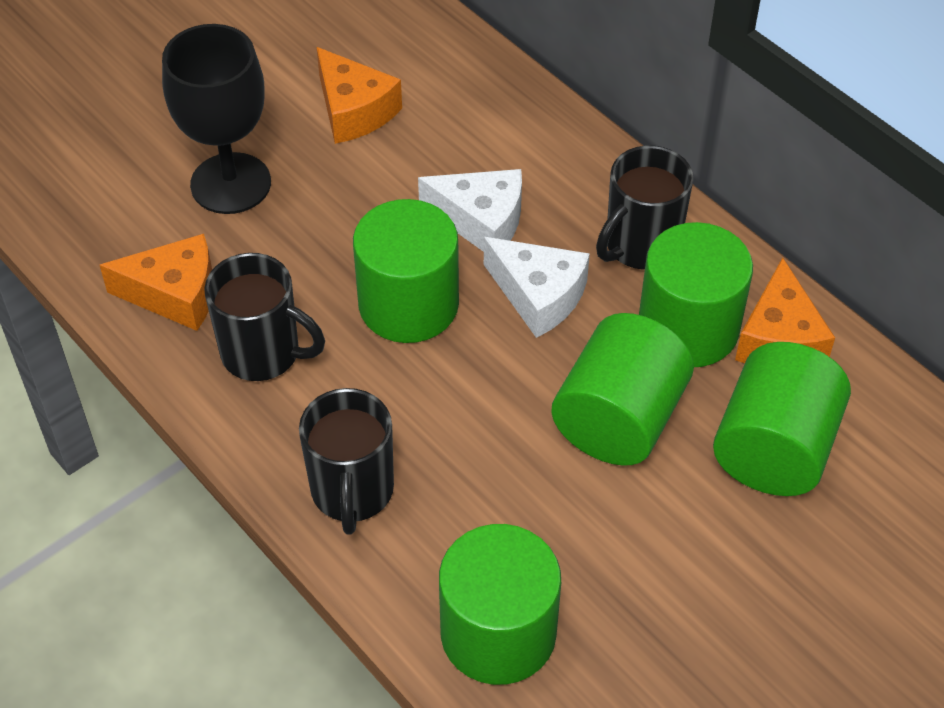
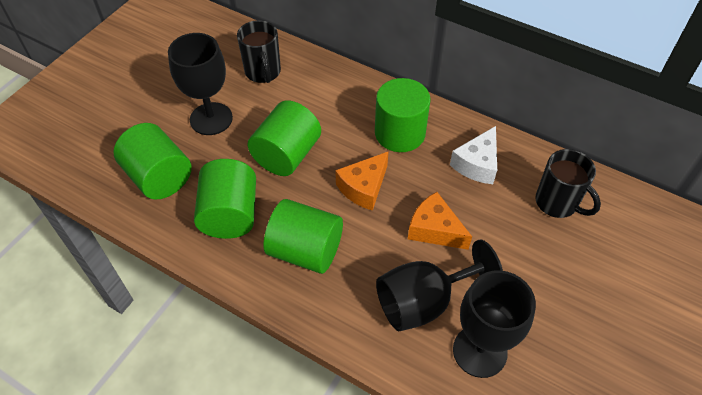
black goblet: 1 -> 3
black mug: 3 -> 2
orange cheese: 3 -> 2
white cheese: 2 -> 1

